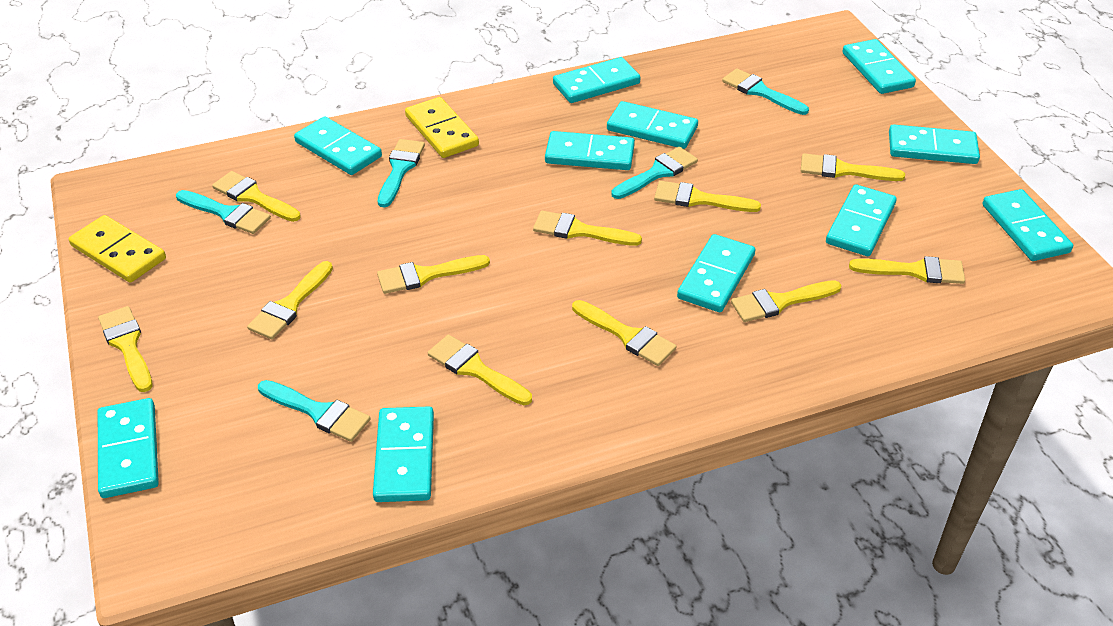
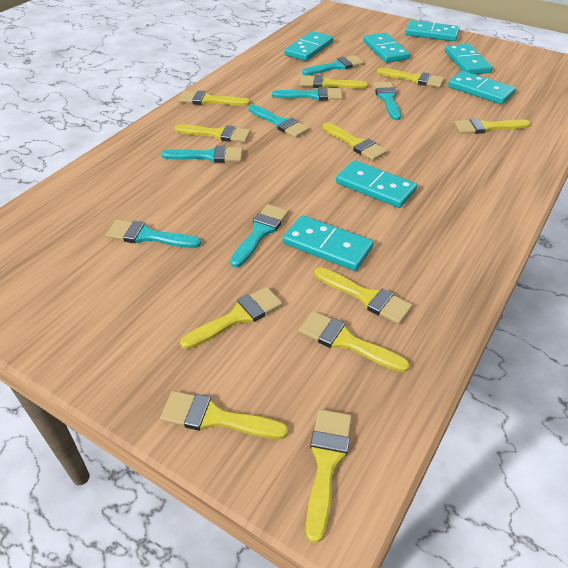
turquoise brush: 5 -> 7
turquoise domino: 11 -> 7
yellow domino: 2 -> 0

